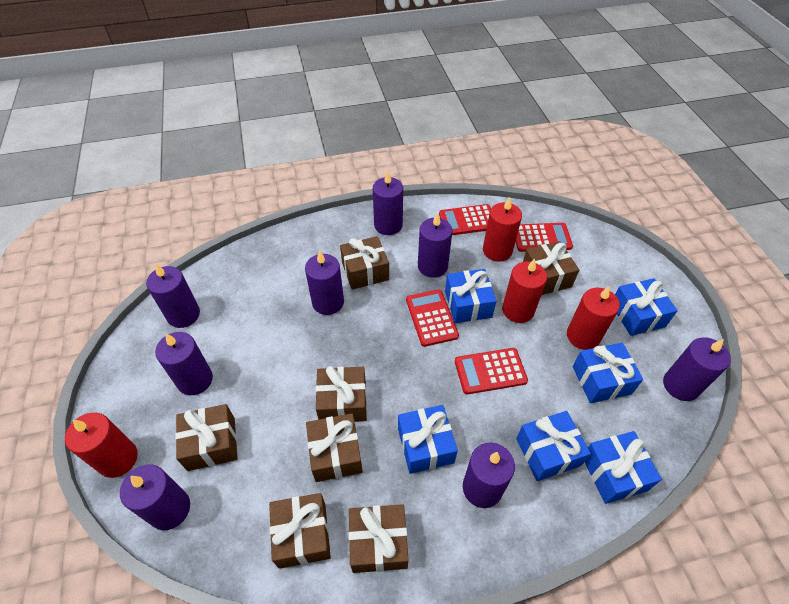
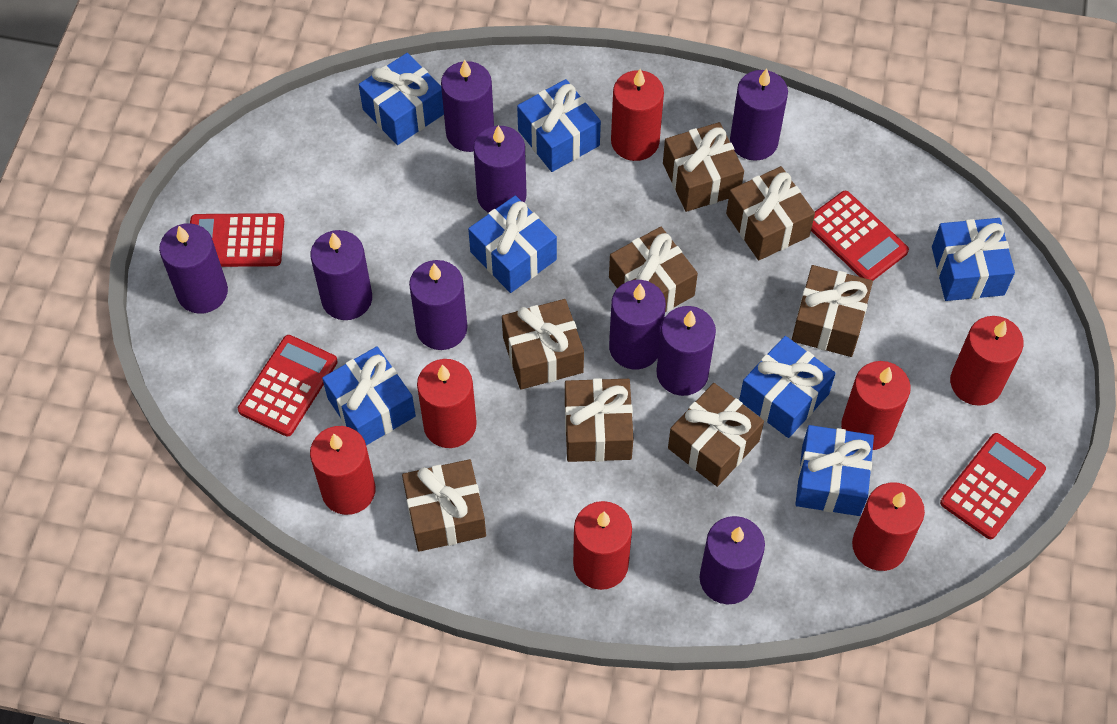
blue gift: 6 -> 7
brown gift: 7 -> 8
purple candle: 8 -> 9
red candle: 4 -> 7

